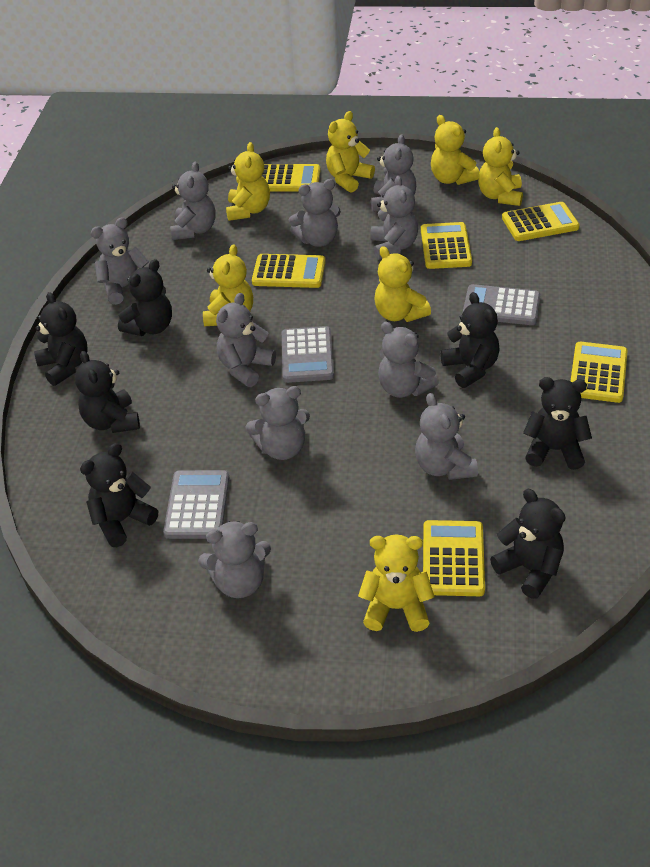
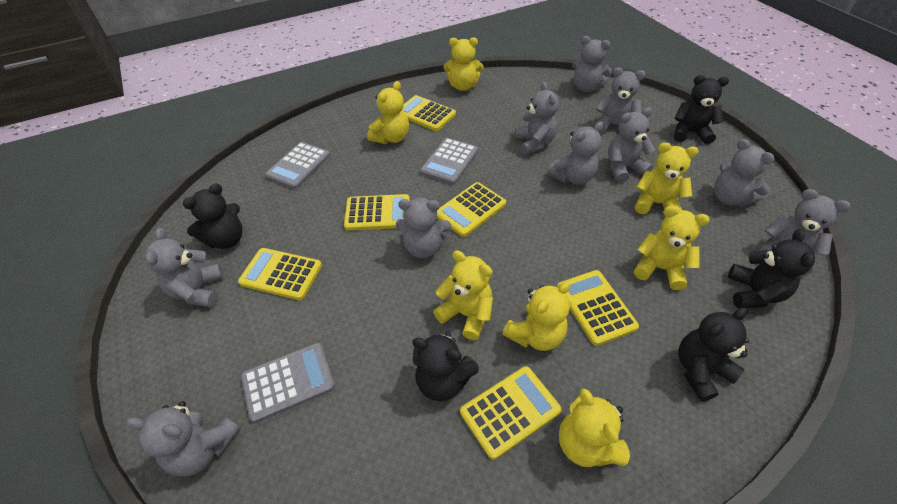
black teddy bear: 7 -> 5

